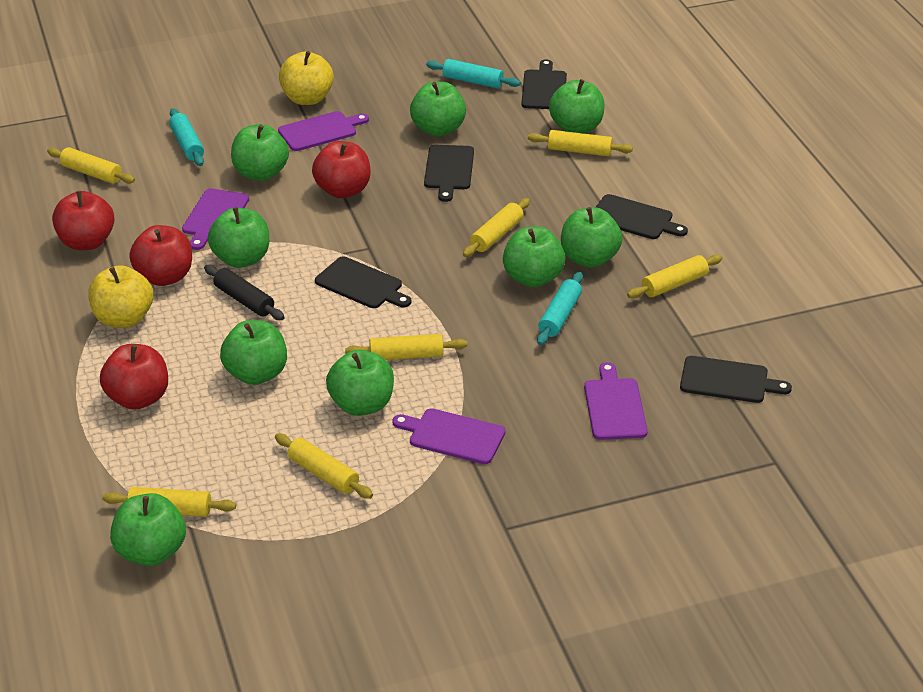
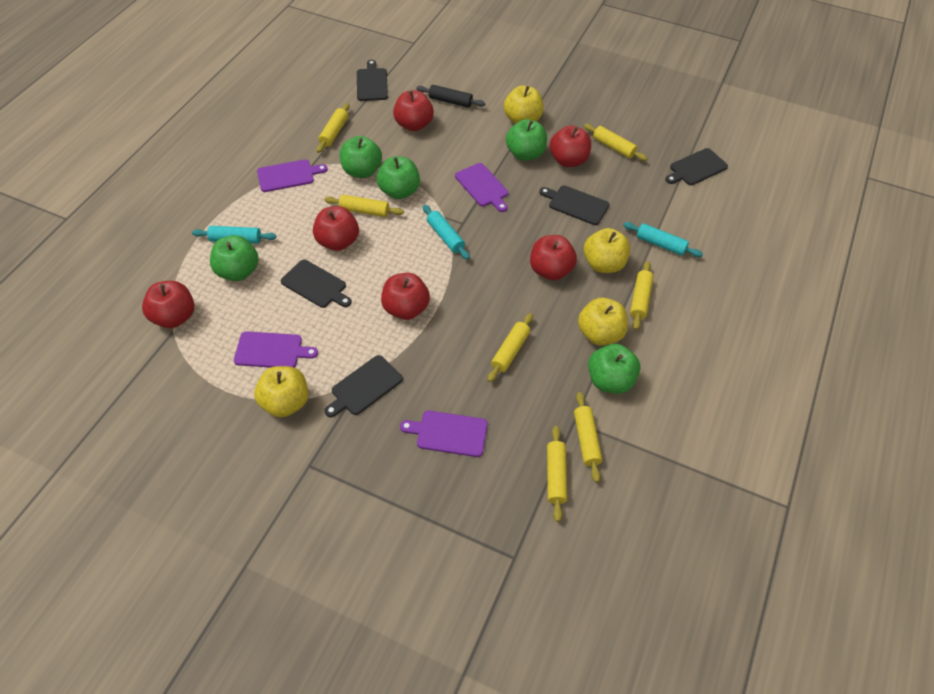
green apple: 9 -> 5
red apple: 4 -> 6
yellow apple: 2 -> 4

